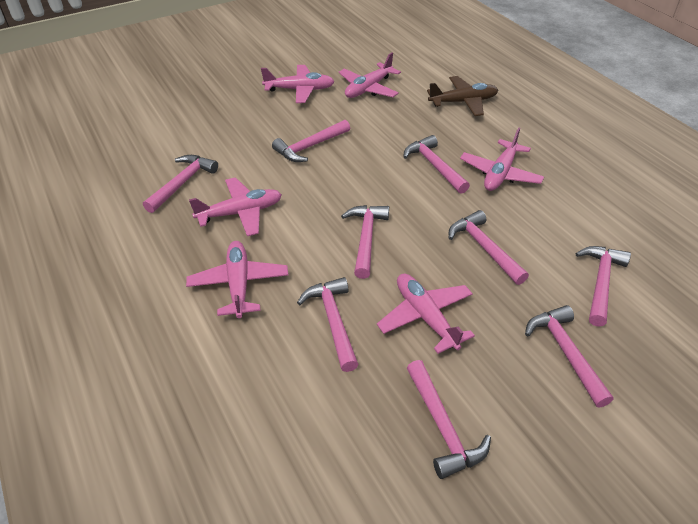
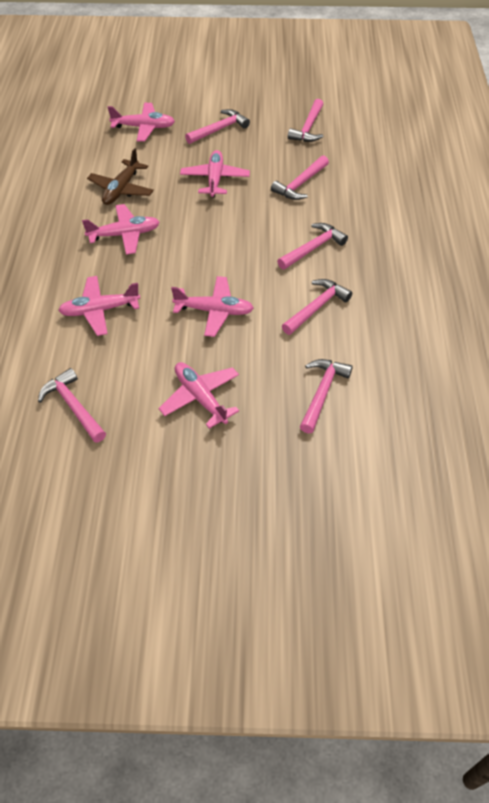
pink hammer: 9 -> 7

